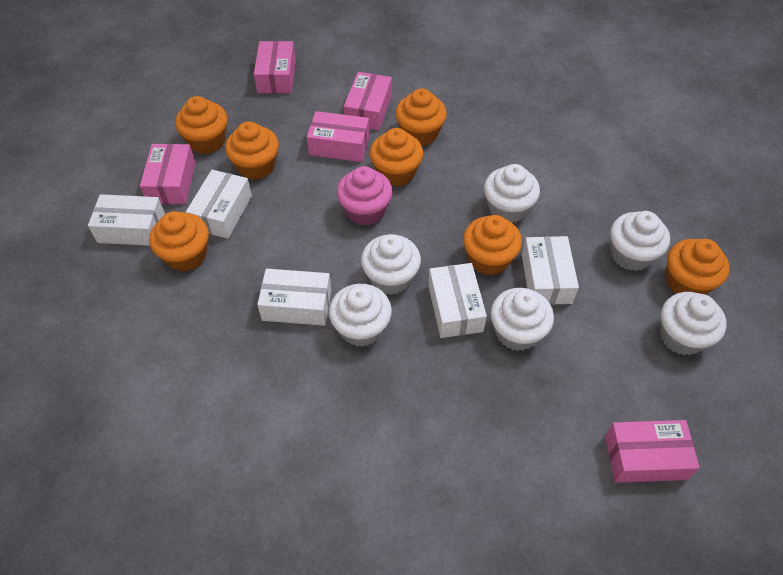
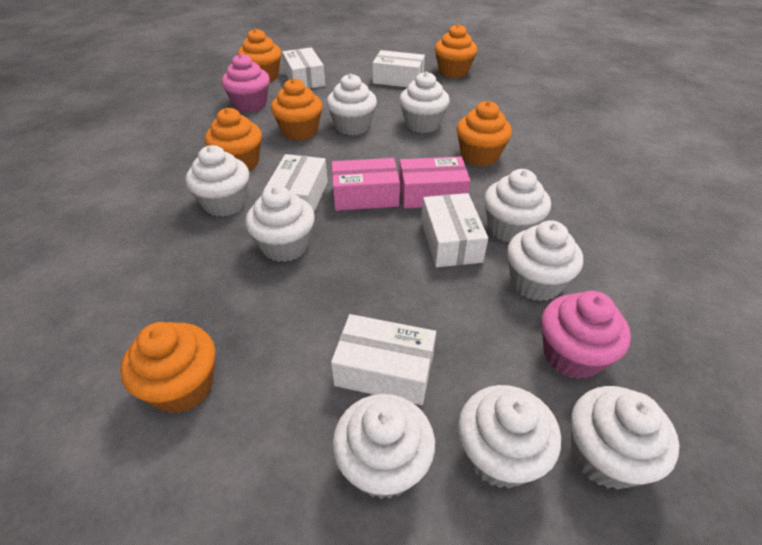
orange cupcake: 7 -> 6
pink box: 5 -> 2
pink cupcake: 1 -> 2
white cupcake: 6 -> 9

